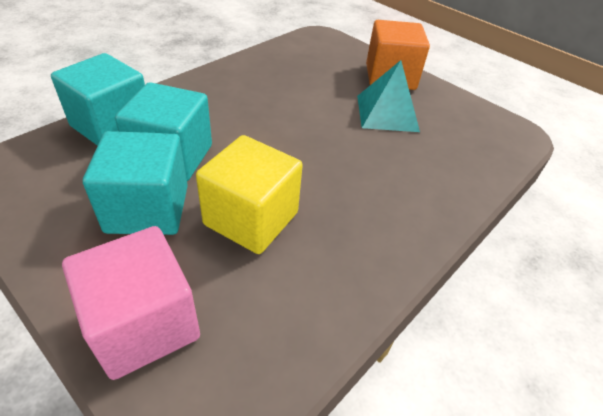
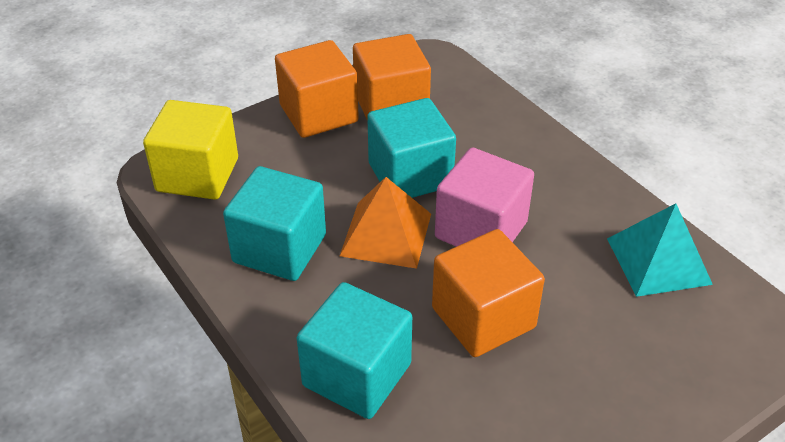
orange cube: 1 -> 3
orange pyramid: 0 -> 1

